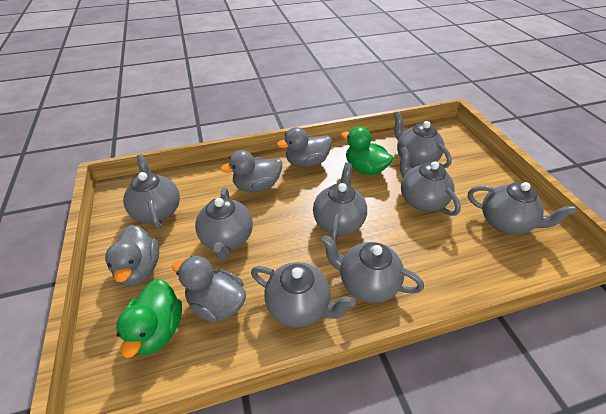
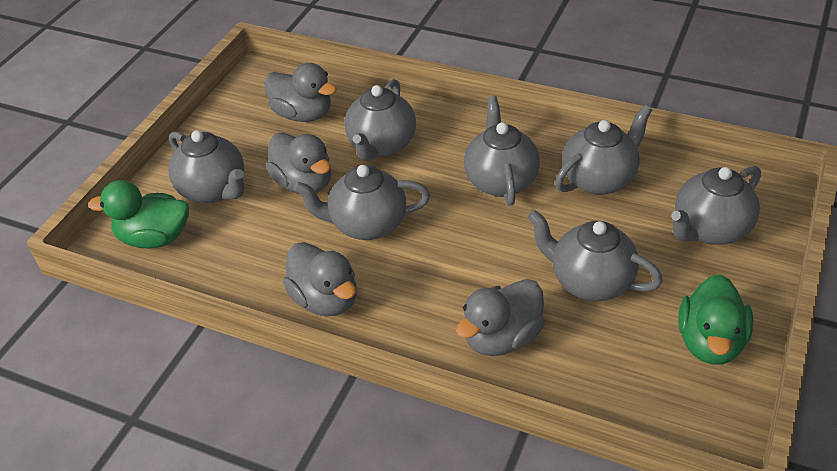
grey teapot: 8 -> 7

